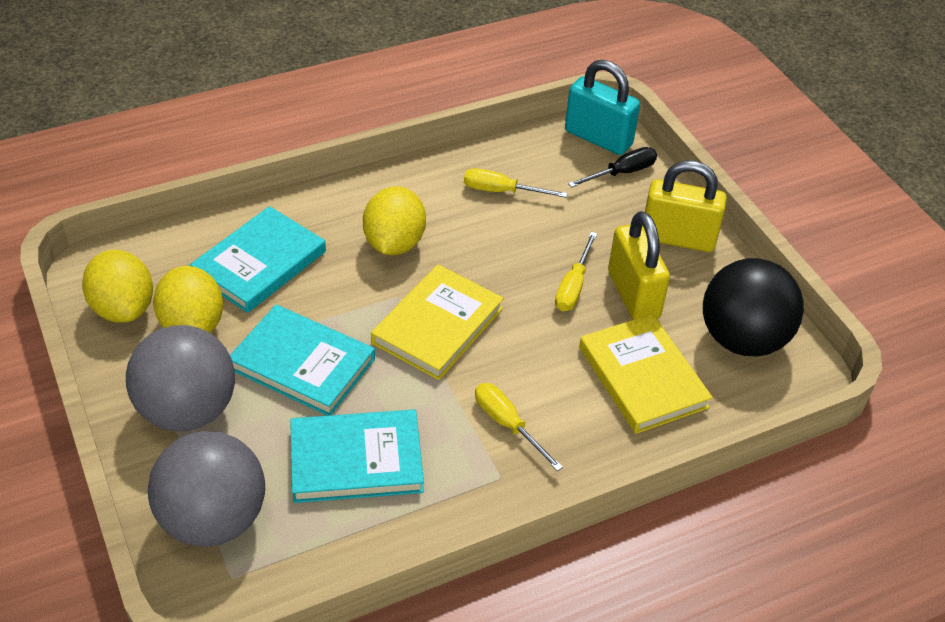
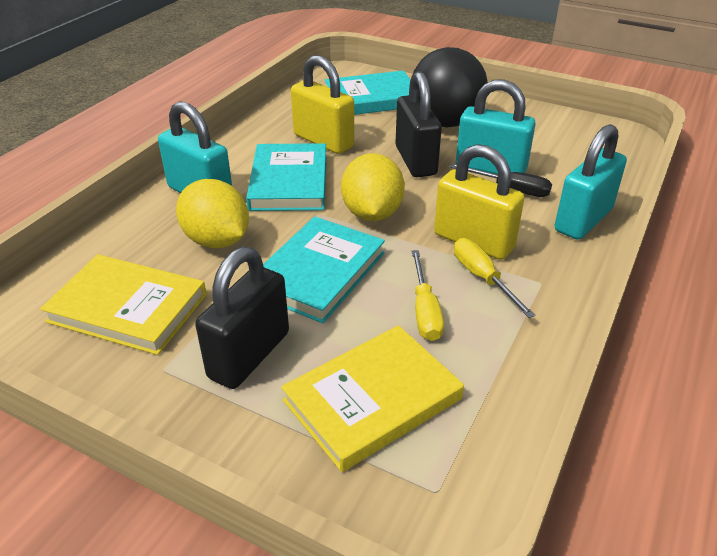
black padlock: 0 -> 2
grey ball: 2 -> 0
turquoise padlock: 1 -> 3
yellow lemon: 3 -> 2
yellow screwdriver: 3 -> 2

